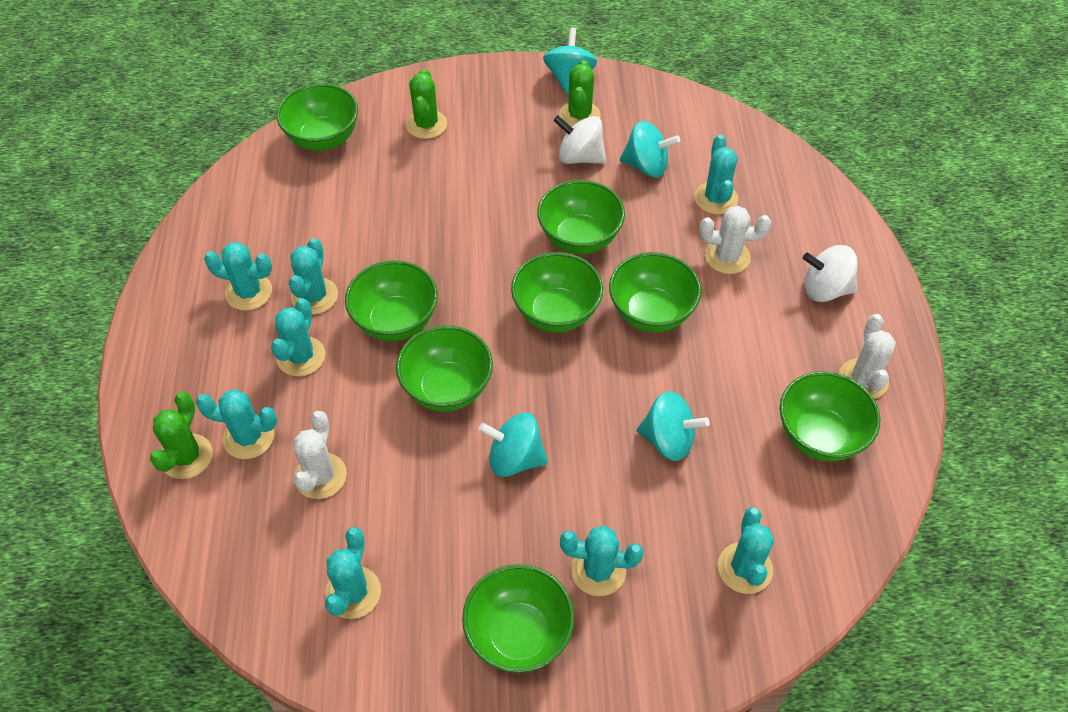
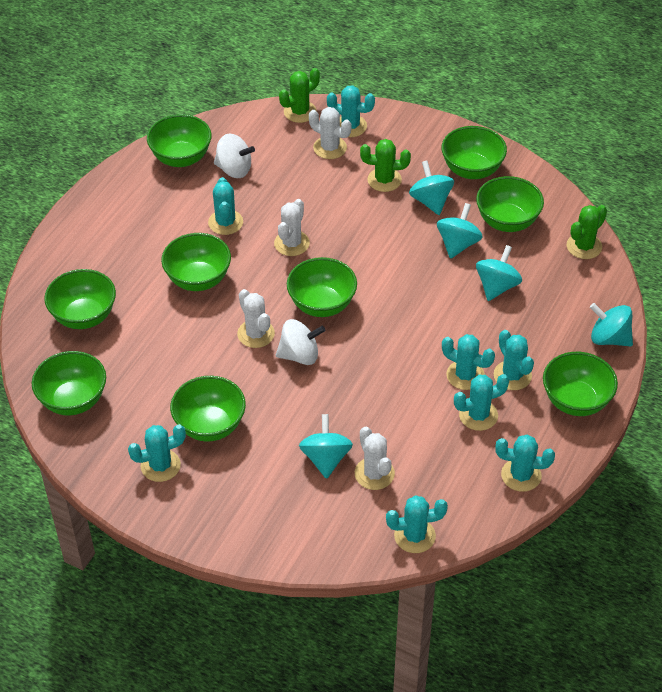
green bowl: 8 -> 9
turquoise spinning top: 4 -> 5
white cactus: 3 -> 4

